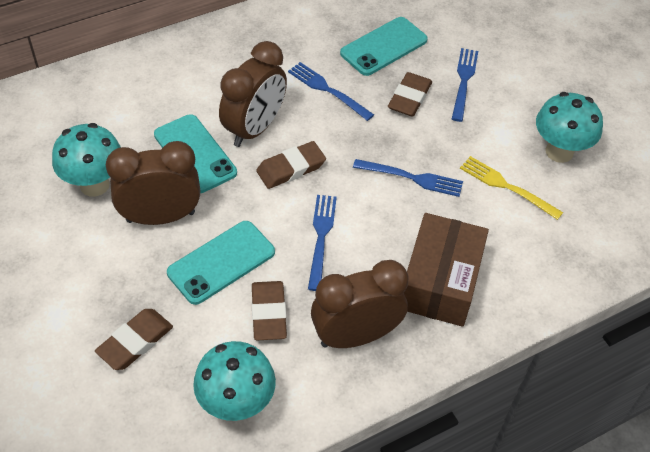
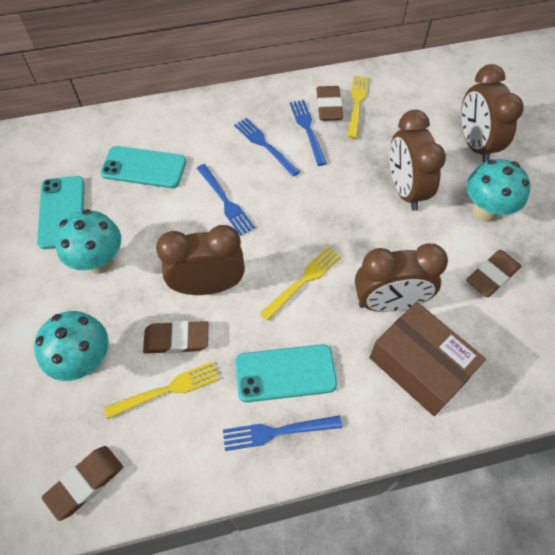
brown clock: 3 -> 4
yellow fork: 1 -> 3

